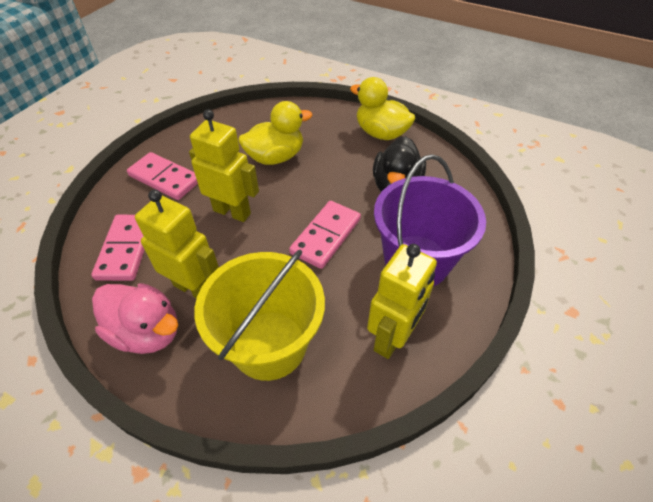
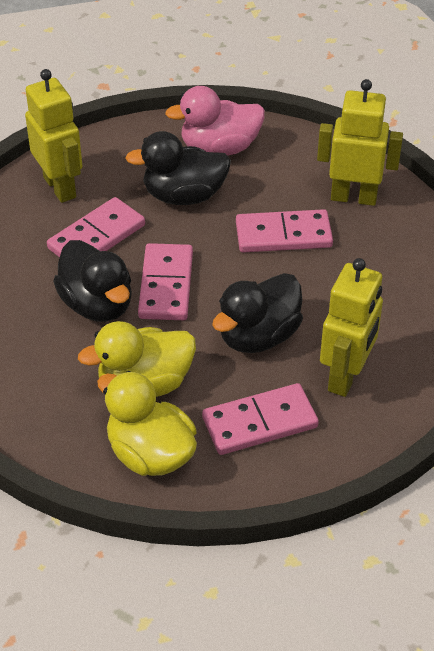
black duck: 1 -> 3
pink domino: 3 -> 4
purple bucket: 1 -> 0
yellow bucket: 1 -> 0

